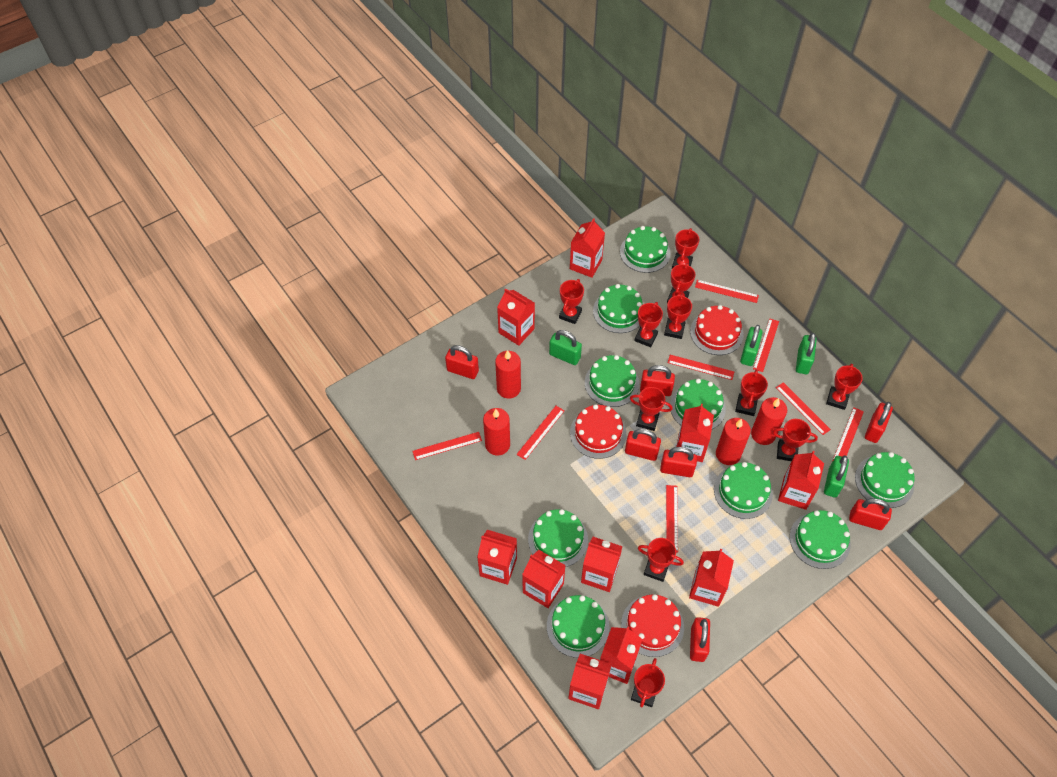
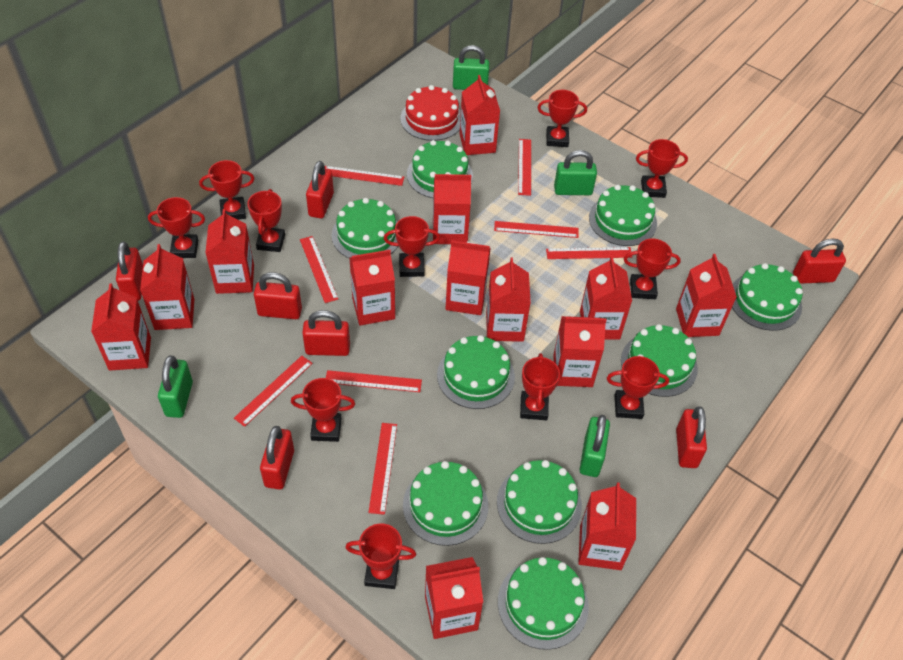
red cake: 3 -> 1
red candle: 4 -> 0
red carton: 10 -> 13

